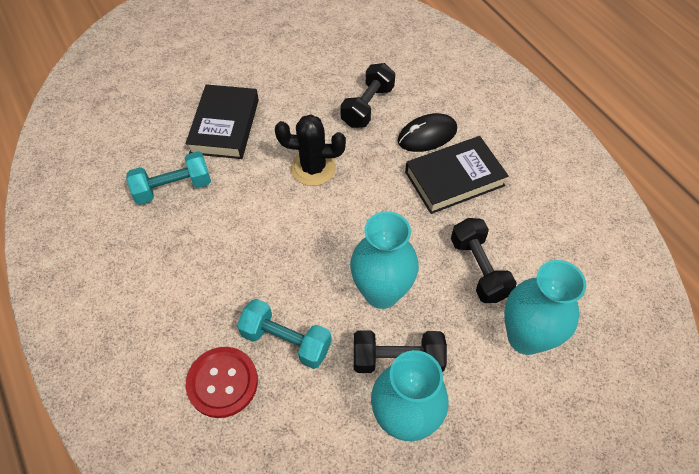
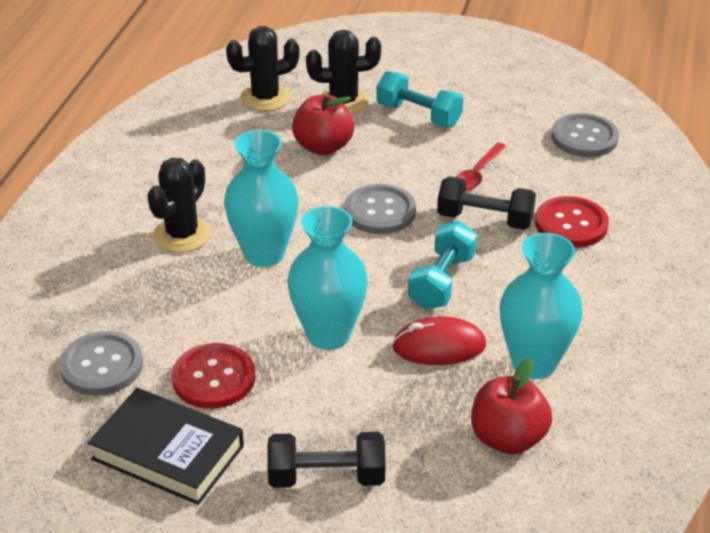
black book: 2 -> 1
black cactus: 1 -> 3
black dumbbell: 3 -> 2
black mouse: 1 -> 0
grey button: 0 -> 3
red apple: 0 -> 2
red button: 1 -> 2
red mouse: 0 -> 1
red spoon: 0 -> 1

